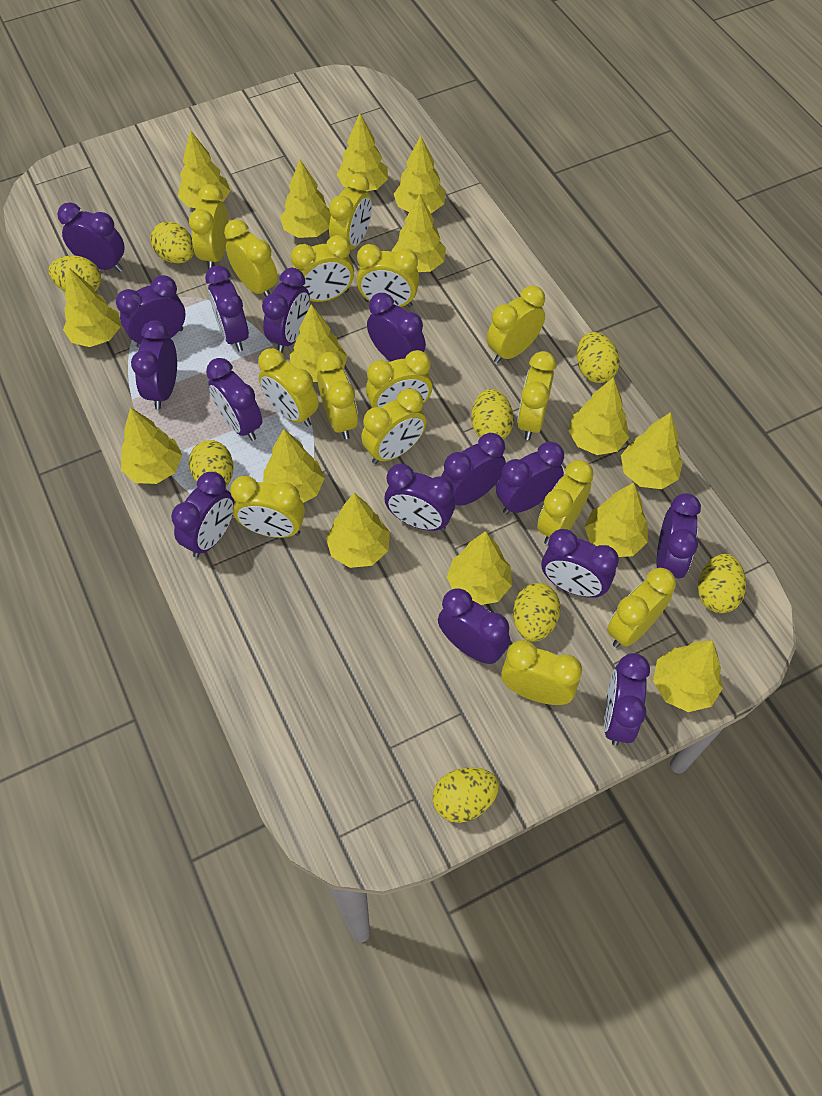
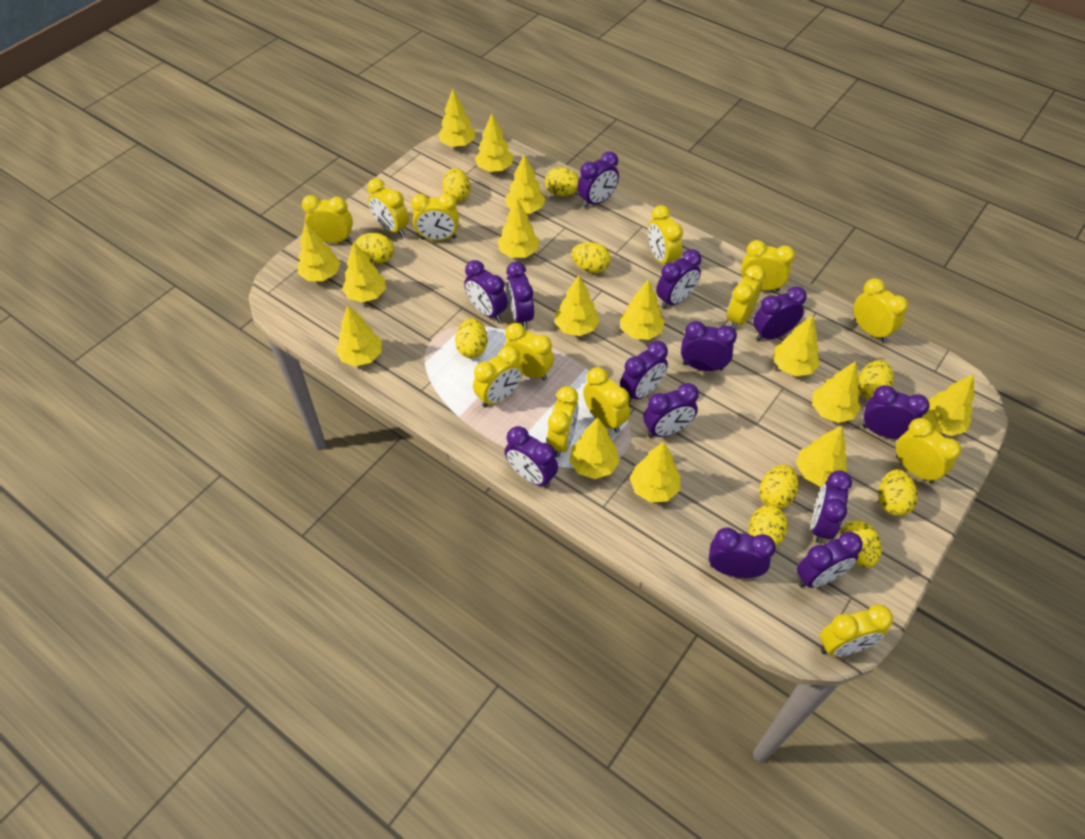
purple clock: 15 -> 13
yellow clock: 15 -> 13
yellow egg: 8 -> 10

